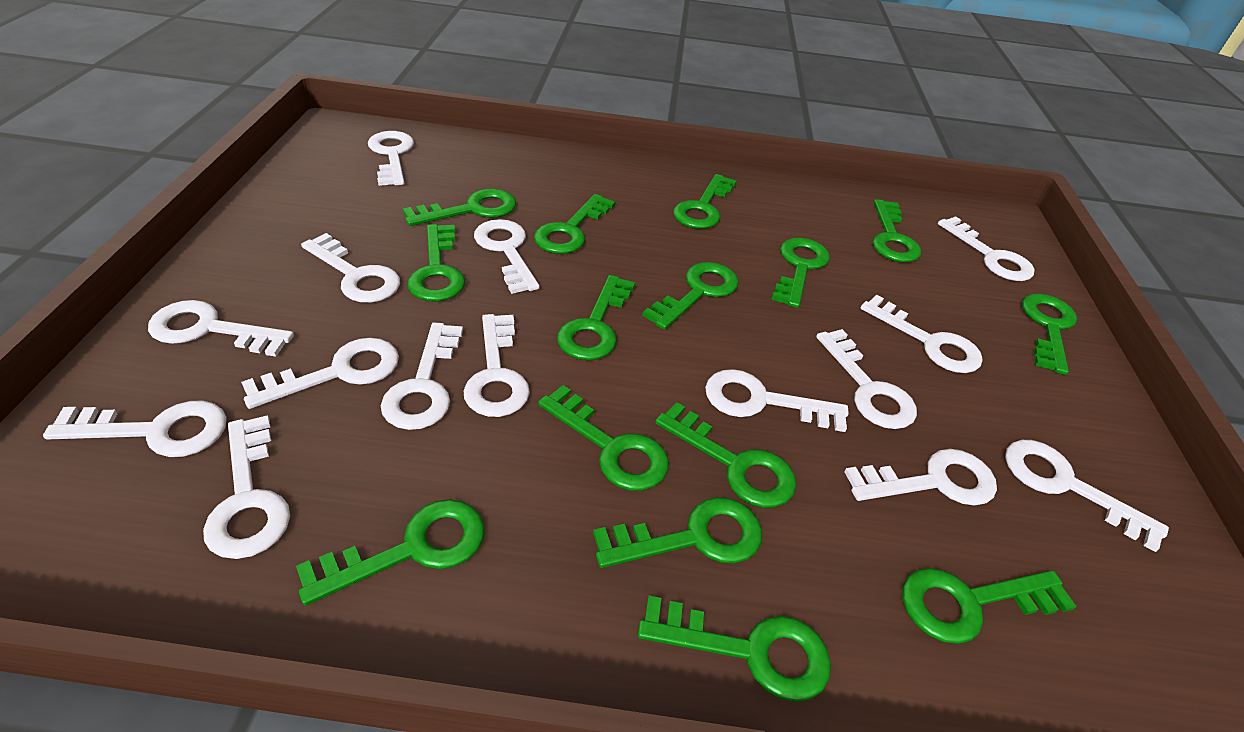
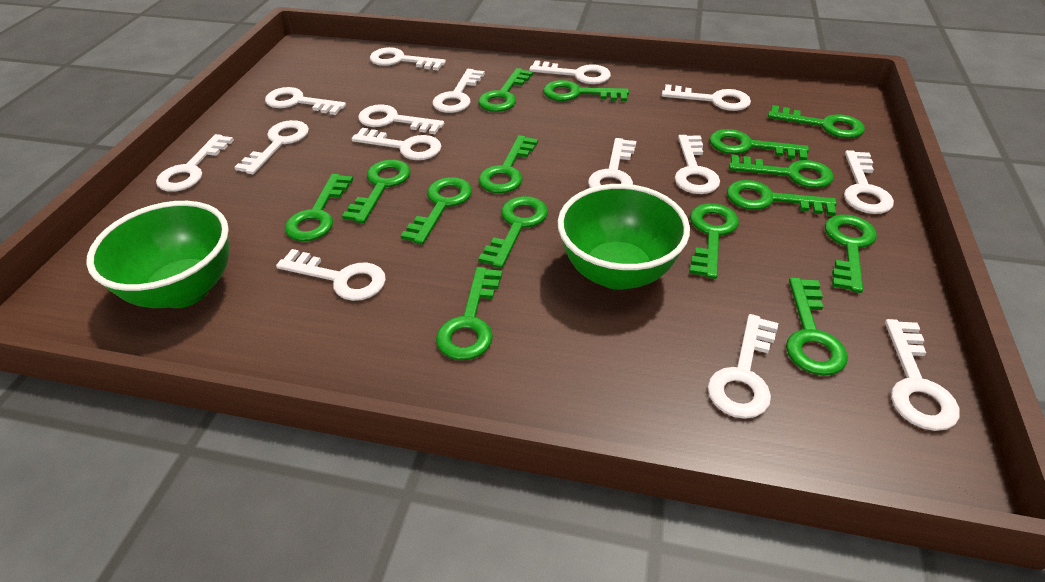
green bowl: 0 -> 2

